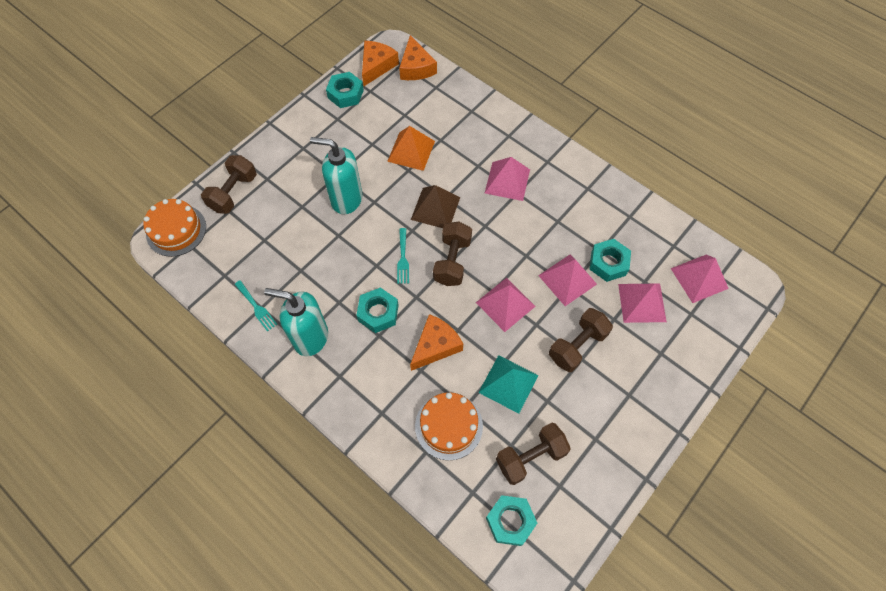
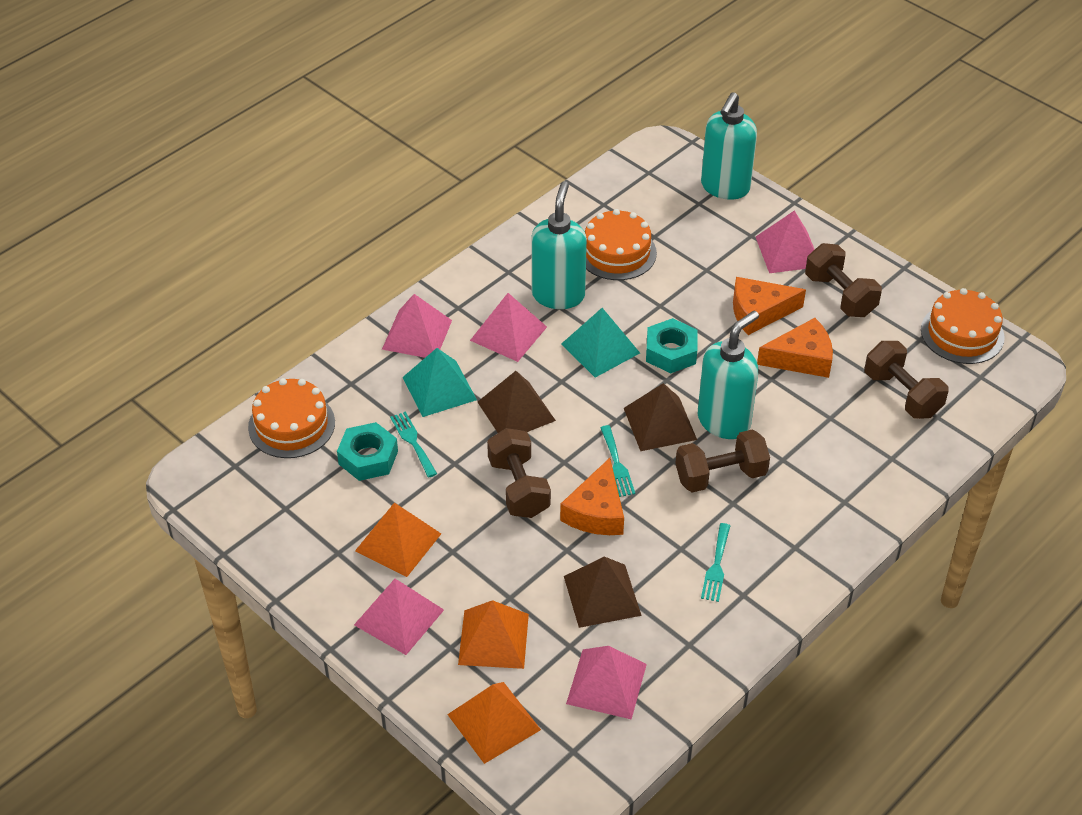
brown pyramid: 1 -> 3
orange cake: 2 -> 3
orange pyramid: 1 -> 3
turquoise fork: 2 -> 3
turquoise nut: 4 -> 2
turquoise pyramid: 1 -> 2
turquoise soap dispenser: 2 -> 3

